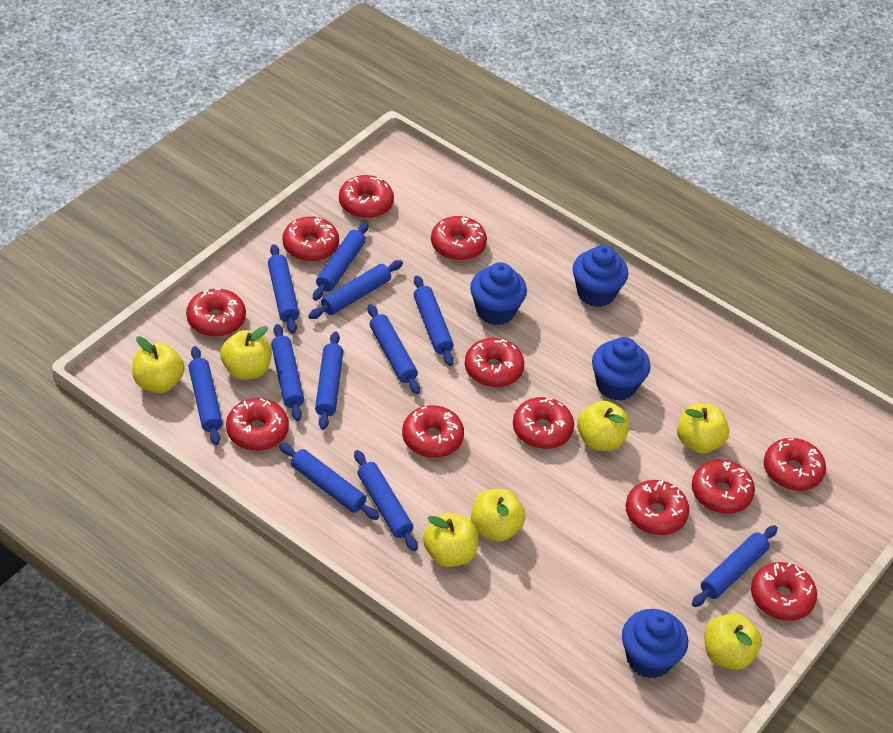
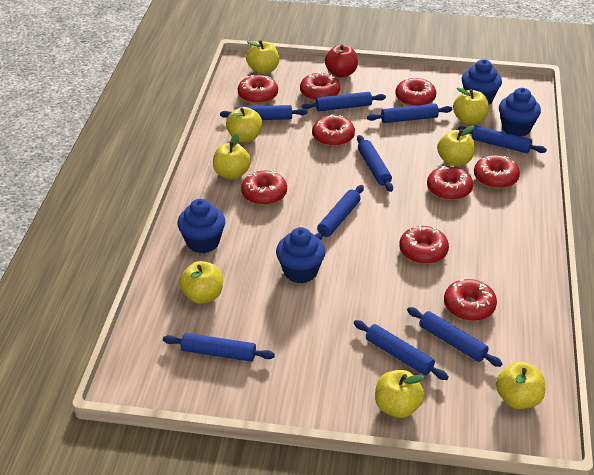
blue rolling pin: 11 -> 9
red apple: 0 -> 1
red donut: 12 -> 9
yellow apple: 7 -> 8

